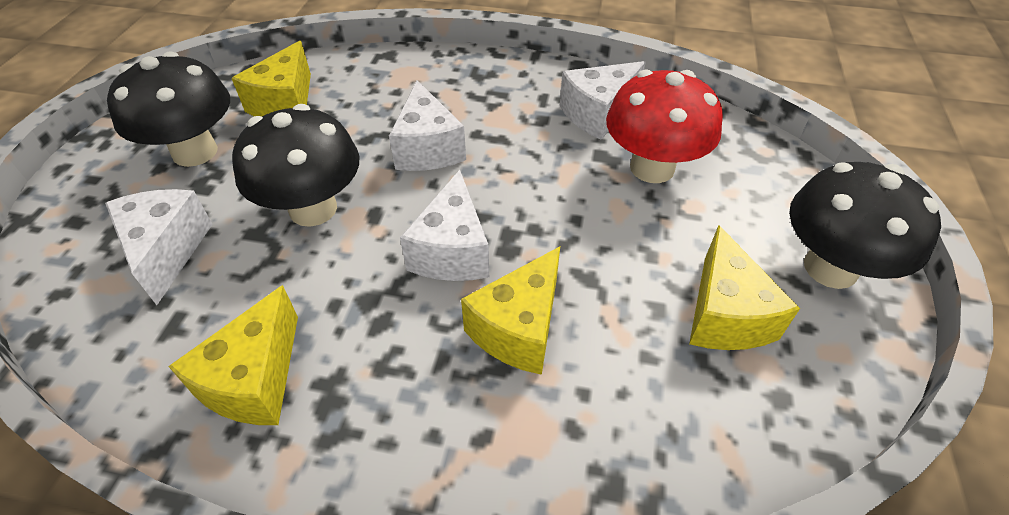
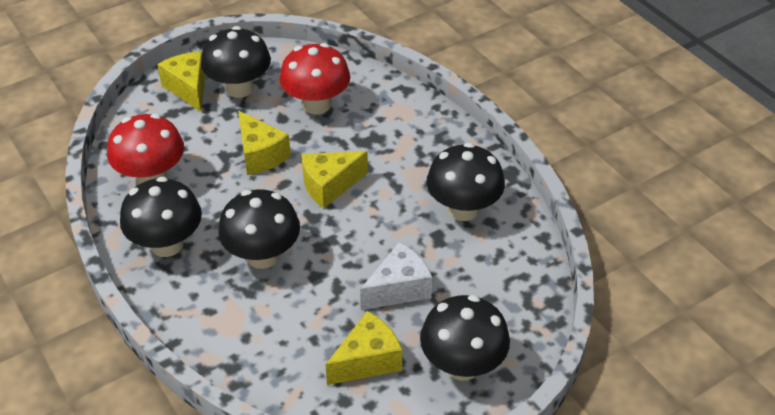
black mushroom: 3 -> 5
red mushroom: 1 -> 2
white cheese: 4 -> 1

